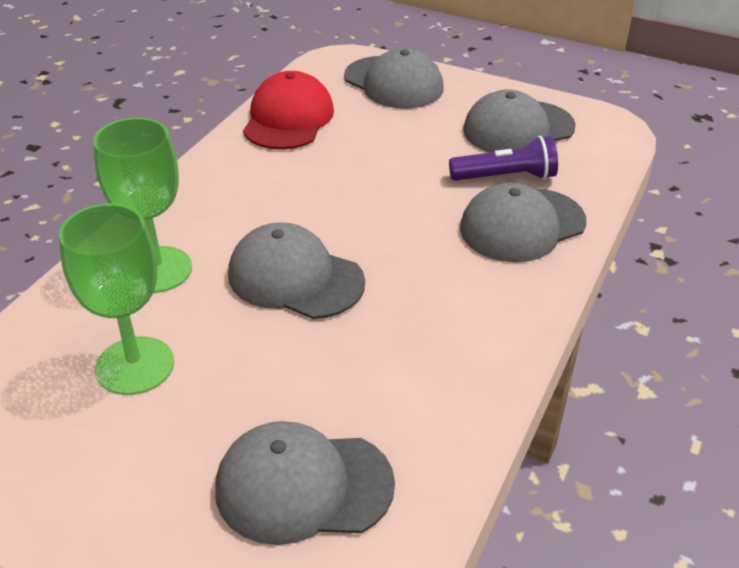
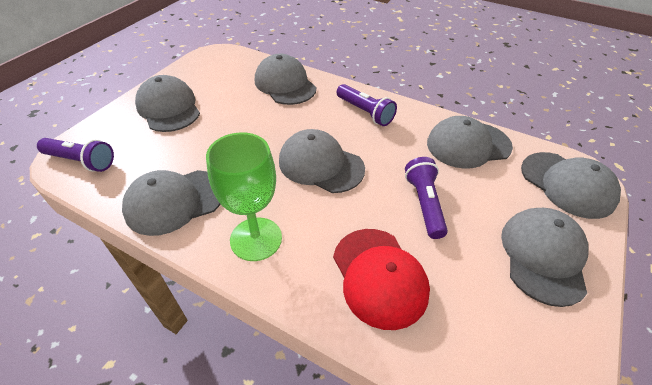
green goblet: 2 -> 1
grey cap: 5 -> 7
purple flashlight: 1 -> 3

